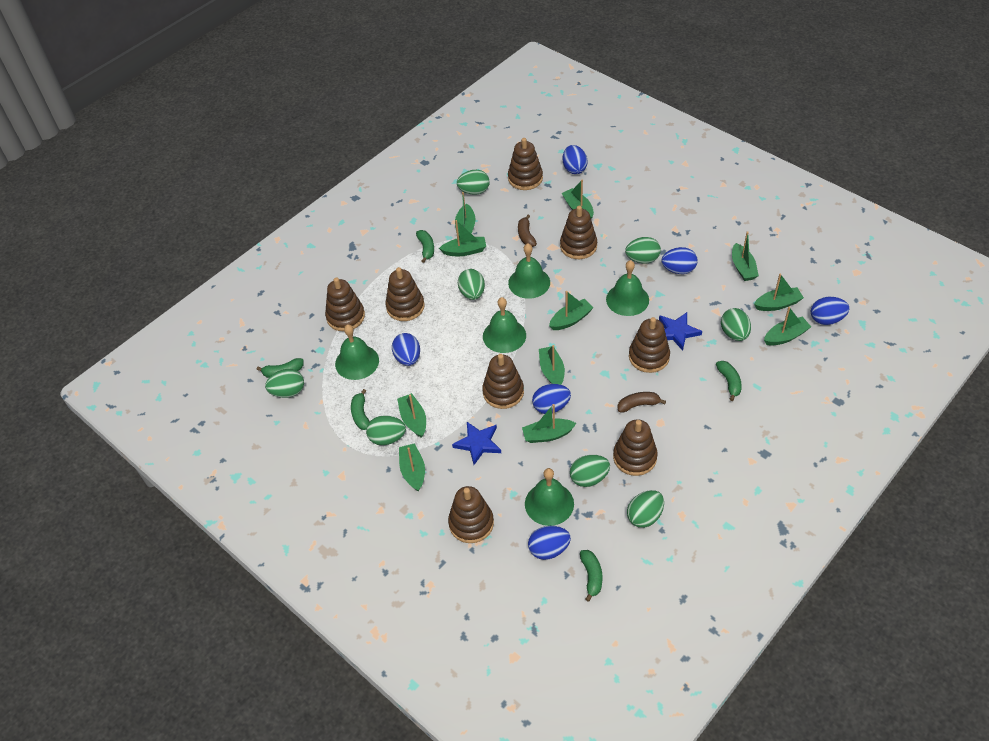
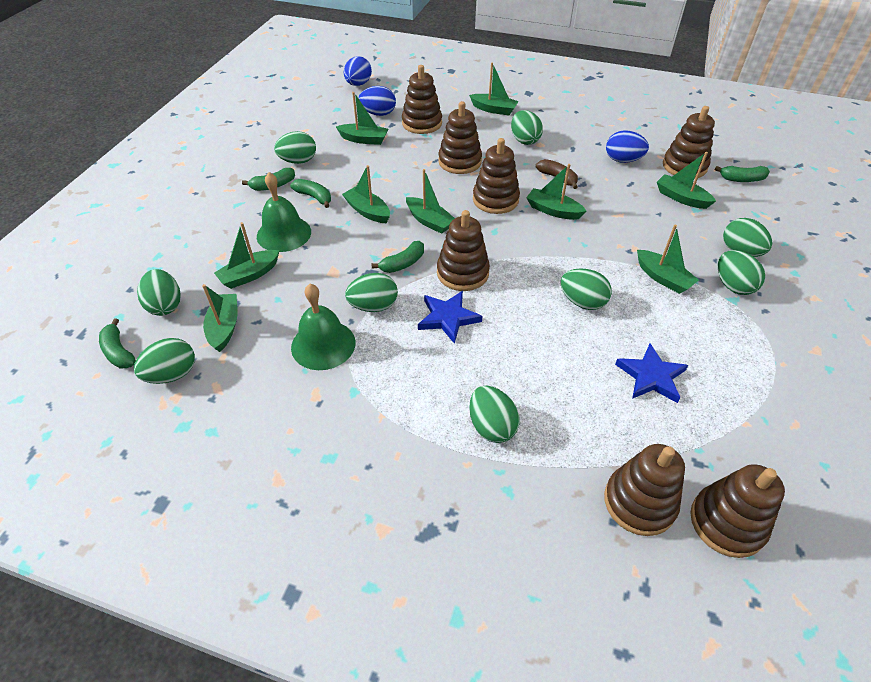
blue egg: 6 -> 3
brown banana: 2 -> 1
brown stacking toy: 8 -> 7
green bell: 5 -> 2
green boat: 11 -> 9
green egg: 8 -> 9

